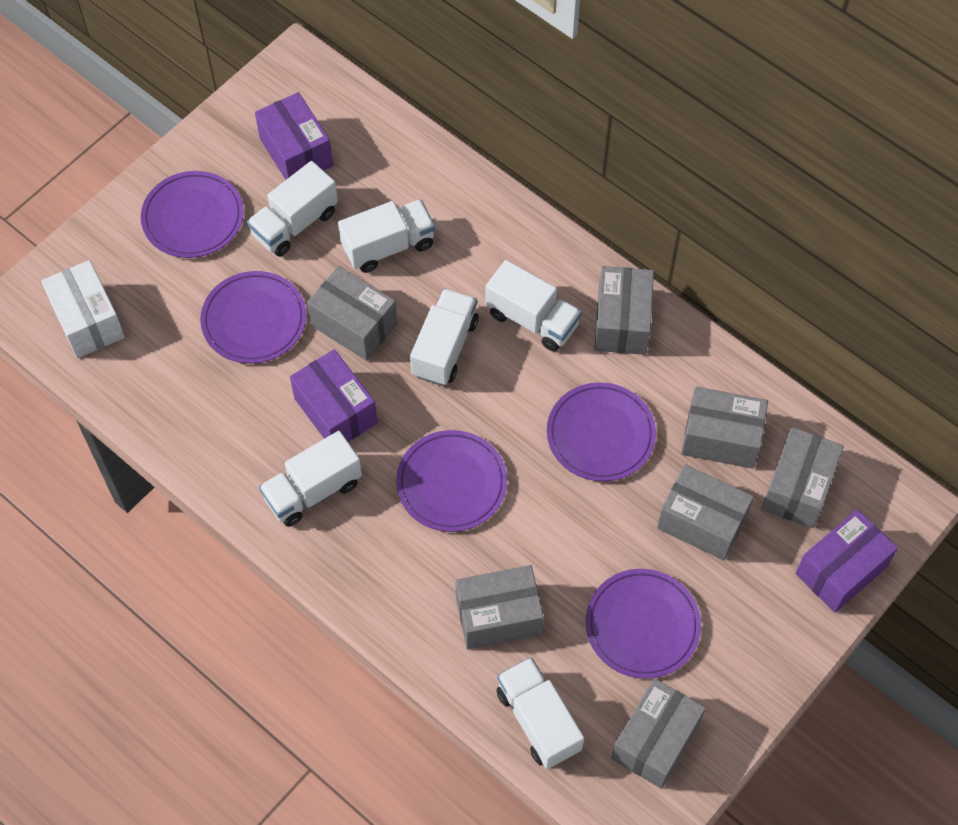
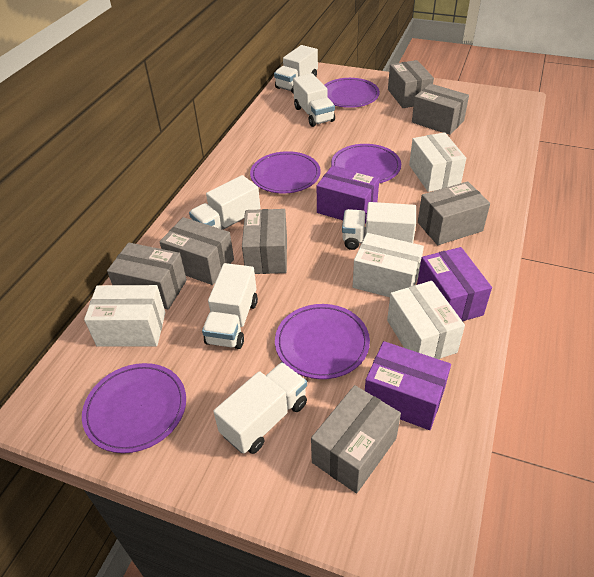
white box: 1 -> 4

